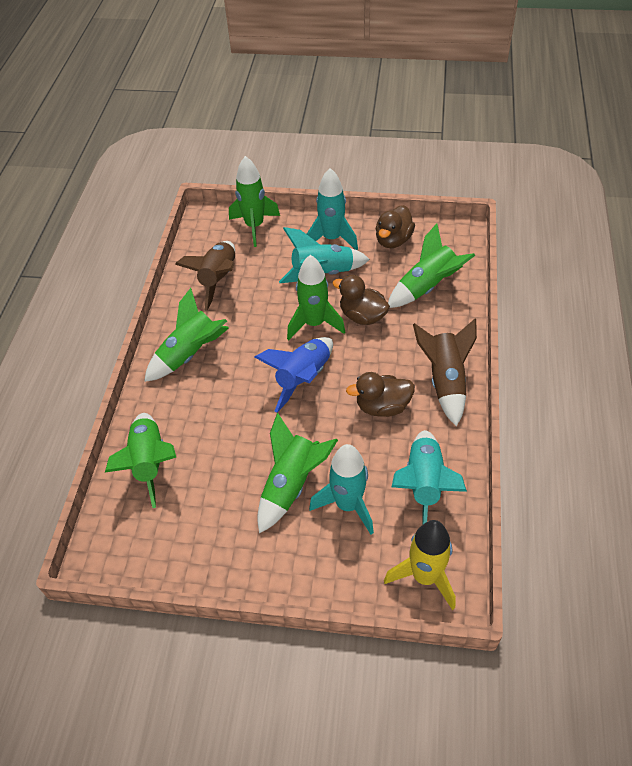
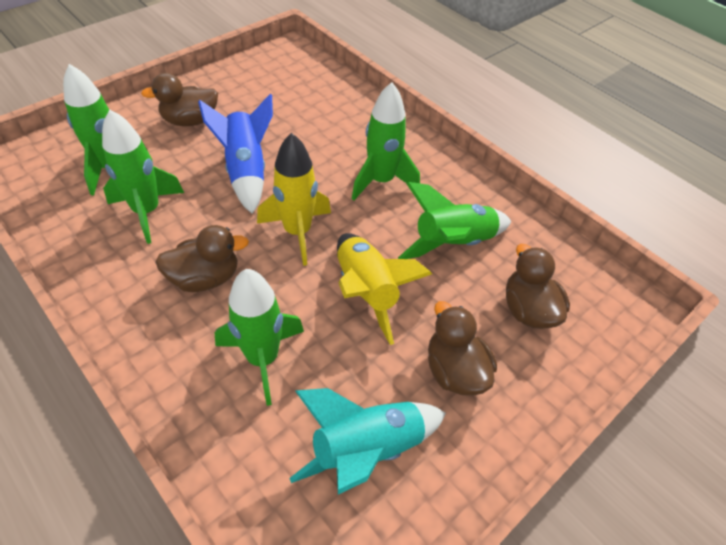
brown duck: 3 -> 4
brown rocket: 2 -> 0
green rocket: 6 -> 5
turquoise rocket: 4 -> 1
yellow rocket: 1 -> 2

